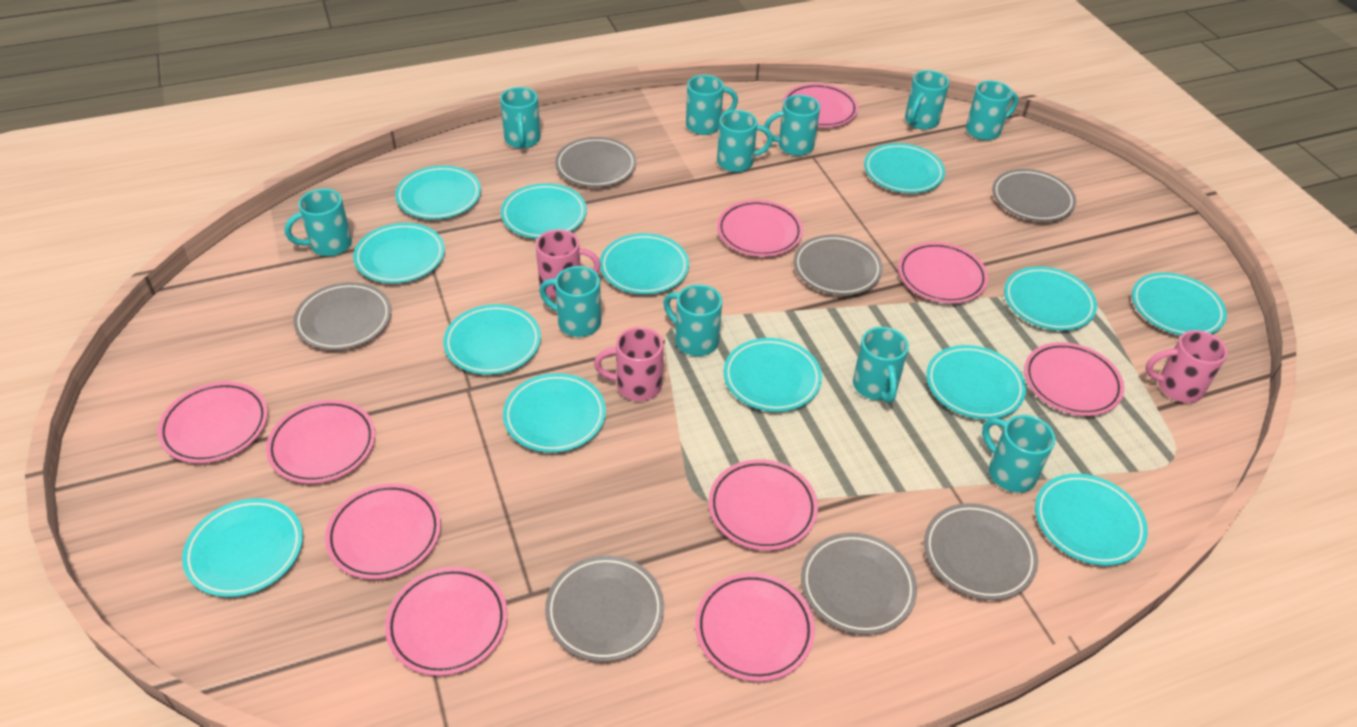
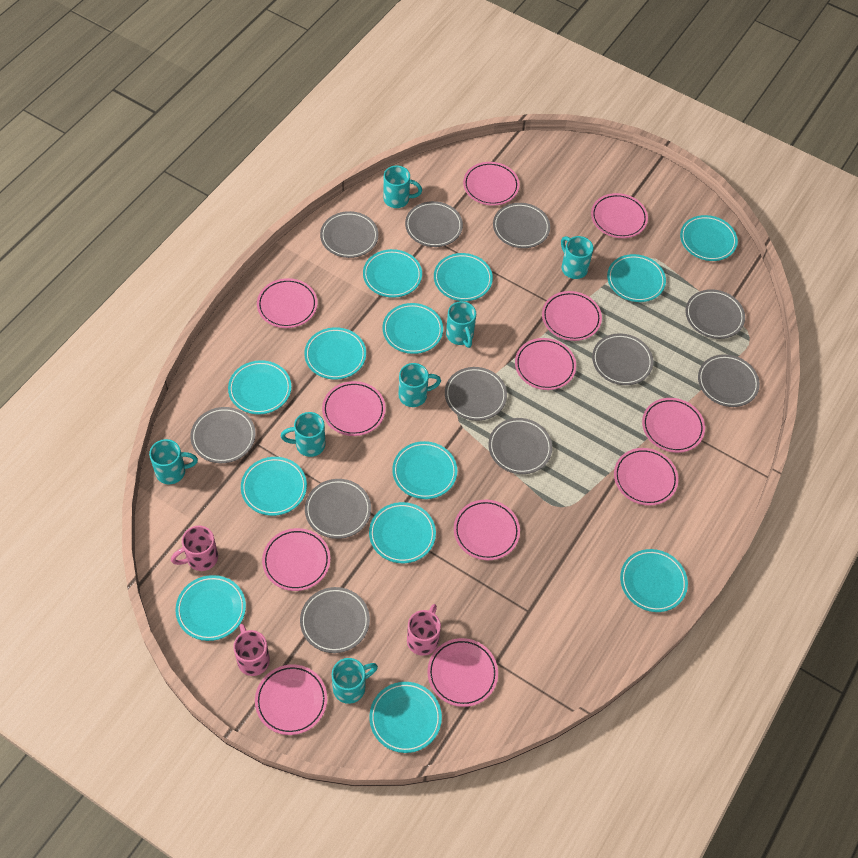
grey plate: 7 -> 11
pink plate: 10 -> 12
turquoise mug: 11 -> 7

